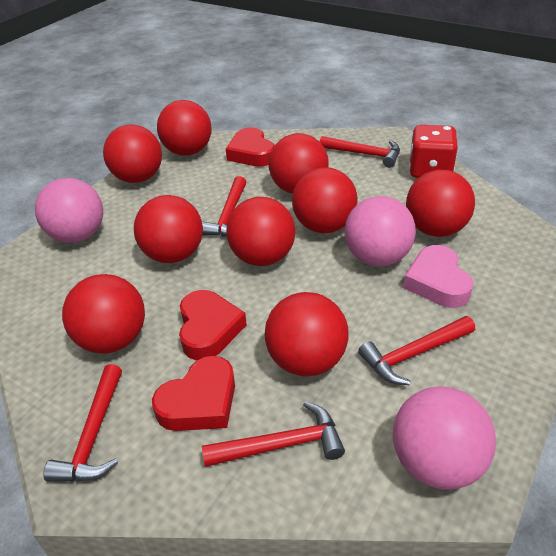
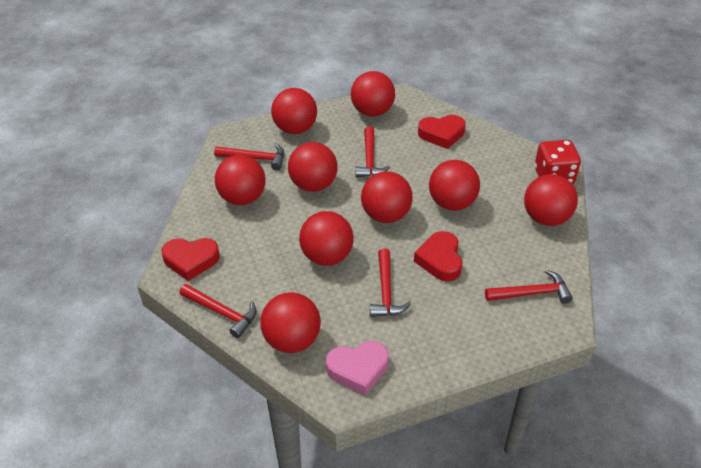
pink ball: 3 -> 0

